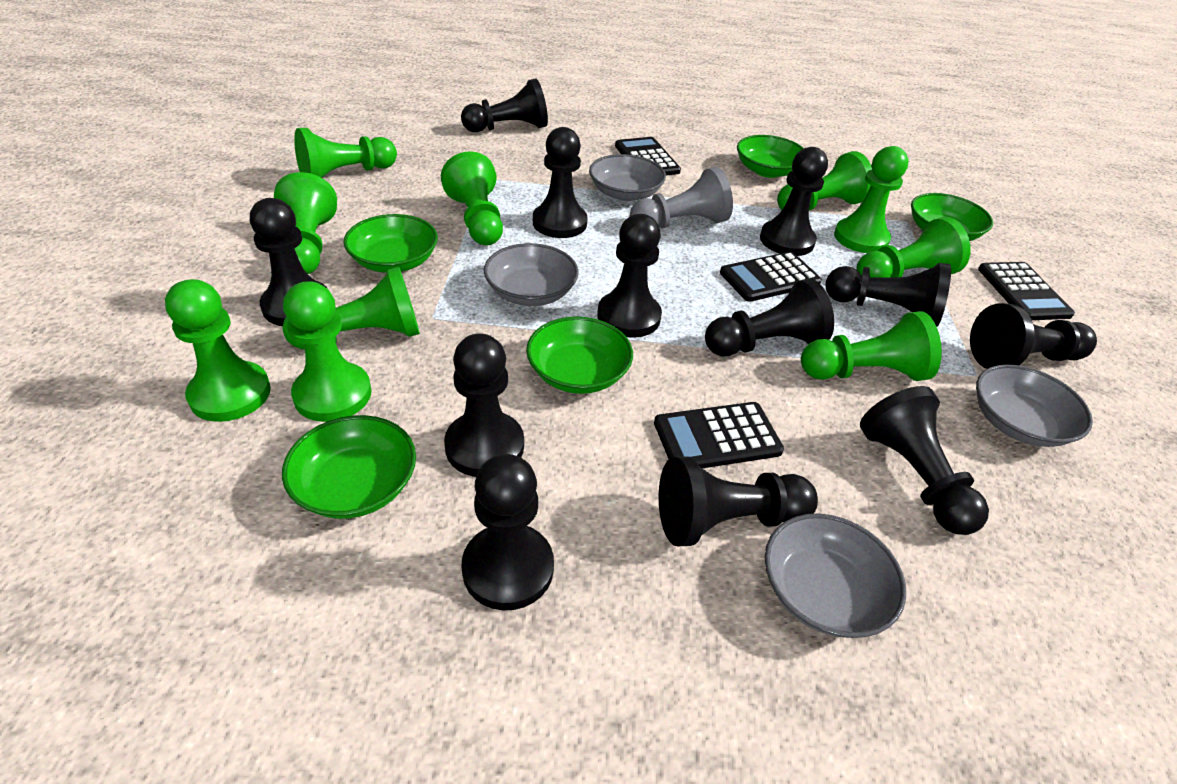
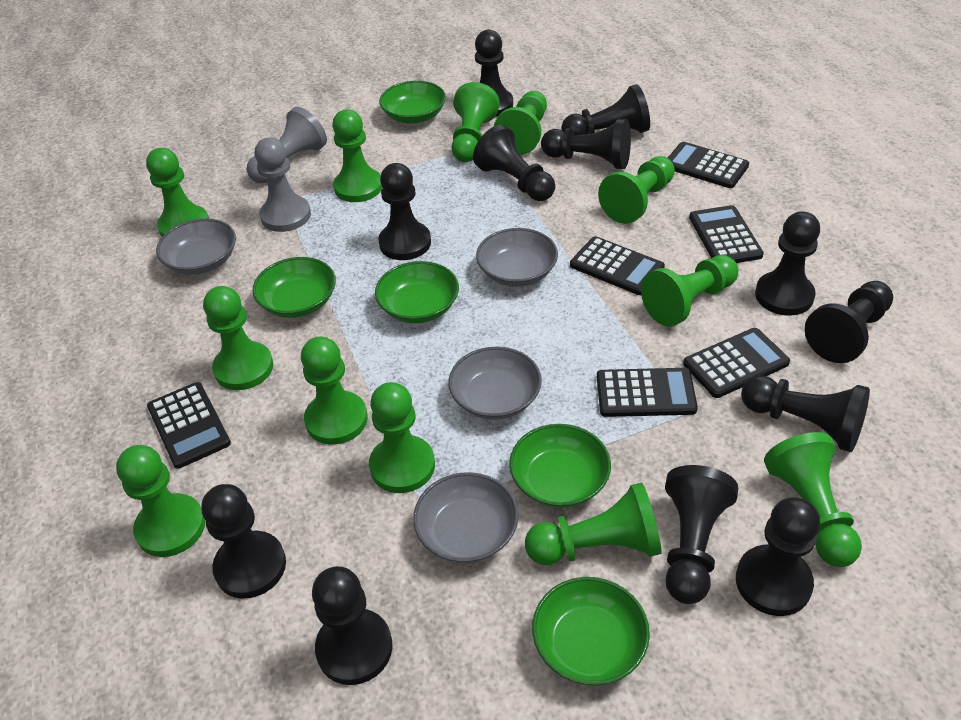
black calculator: 4 -> 6
green pawn: 10 -> 12
grey pawn: 1 -> 2

